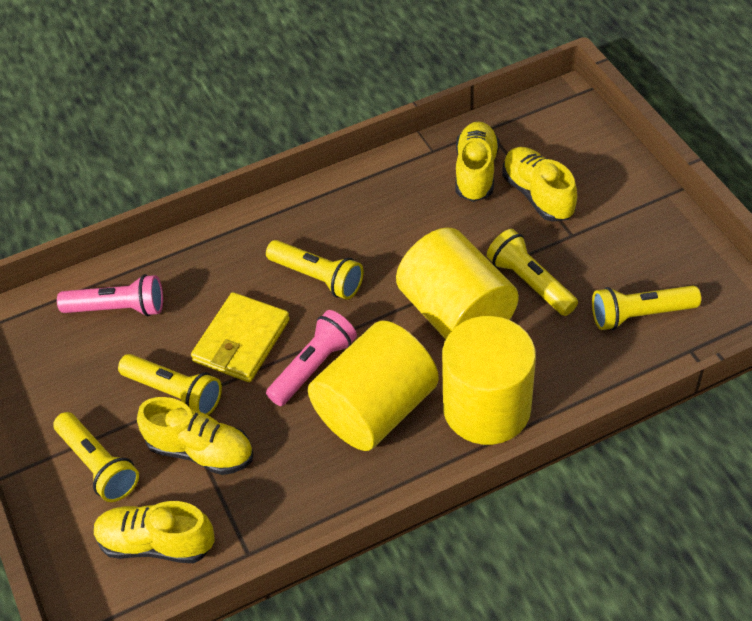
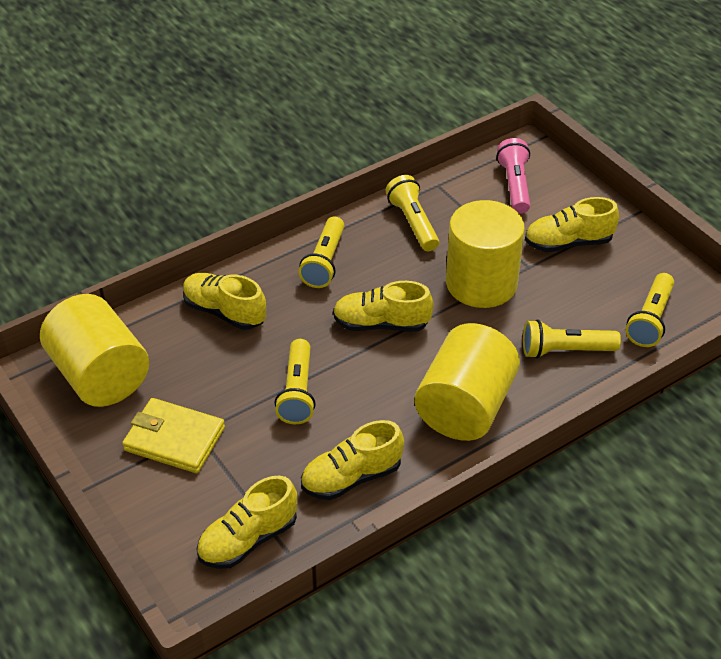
pink flashlight: 2 -> 1
yellow shoe: 4 -> 5

